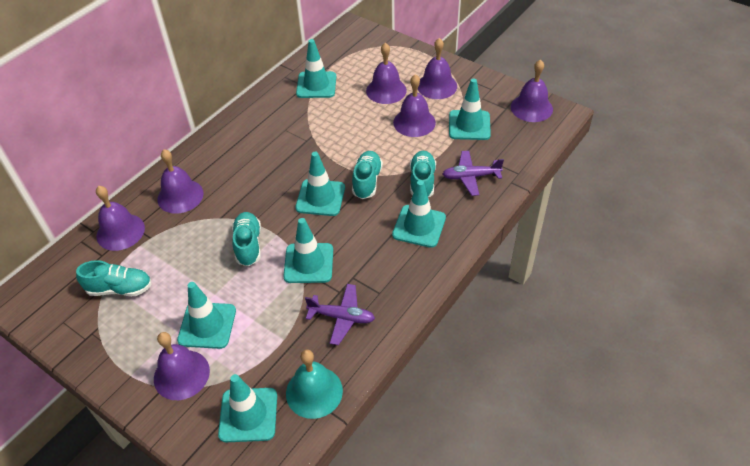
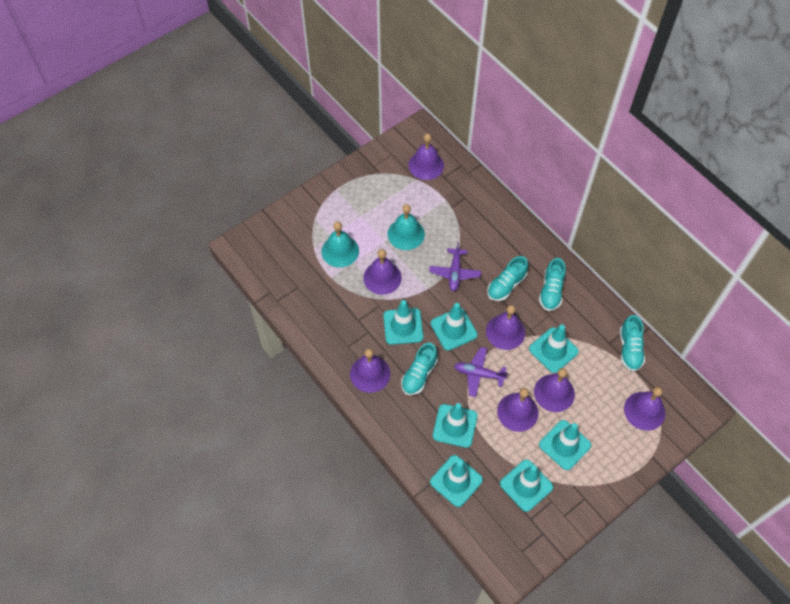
turquoise bell: 1 -> 2

